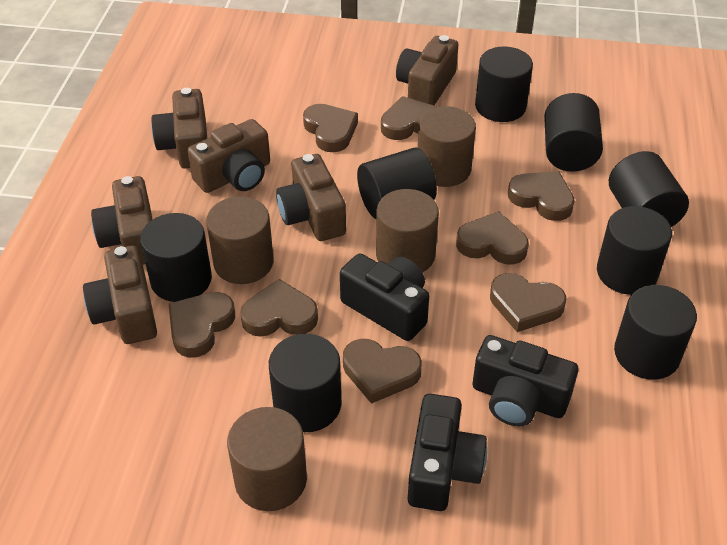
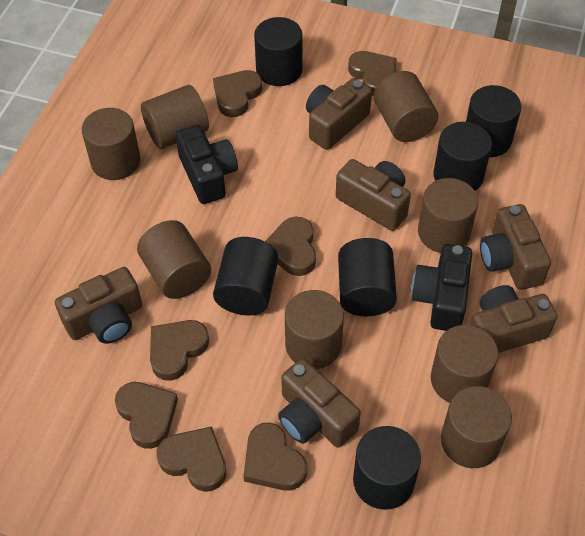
black camera: 3 -> 2
black cylinder: 8 -> 6
brown cylinder: 4 -> 8
brown heart: 8 -> 7

